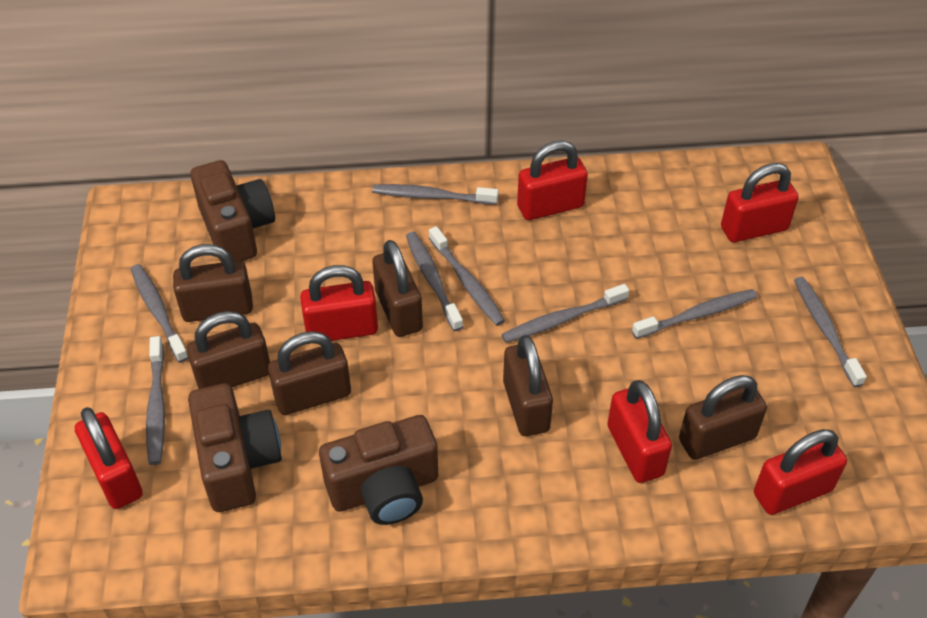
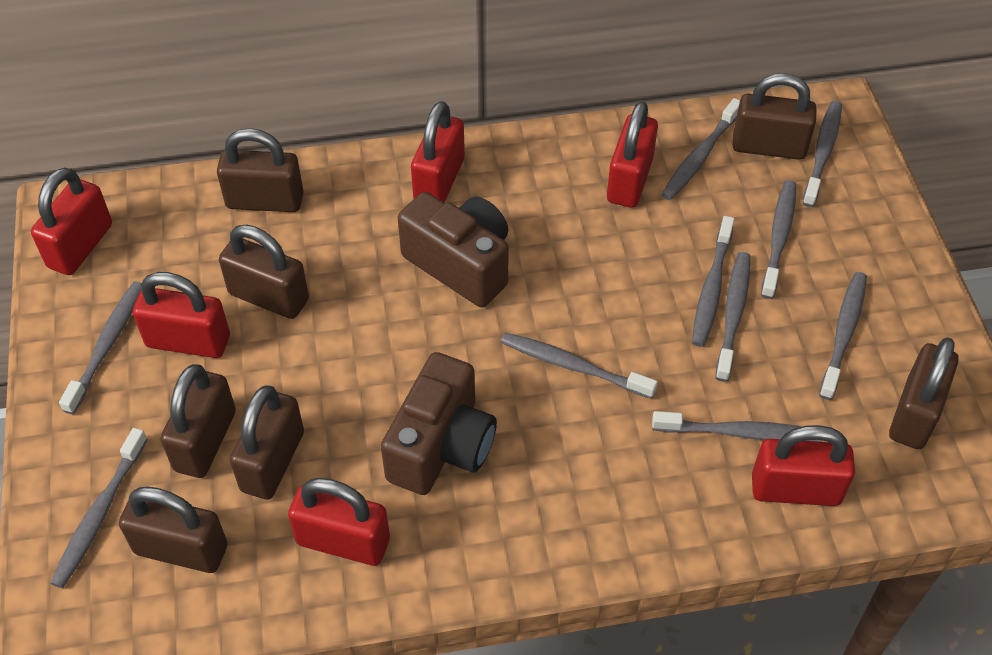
brown camera: 3 -> 2
brown padlock: 6 -> 7
grey toothbrush: 8 -> 10

